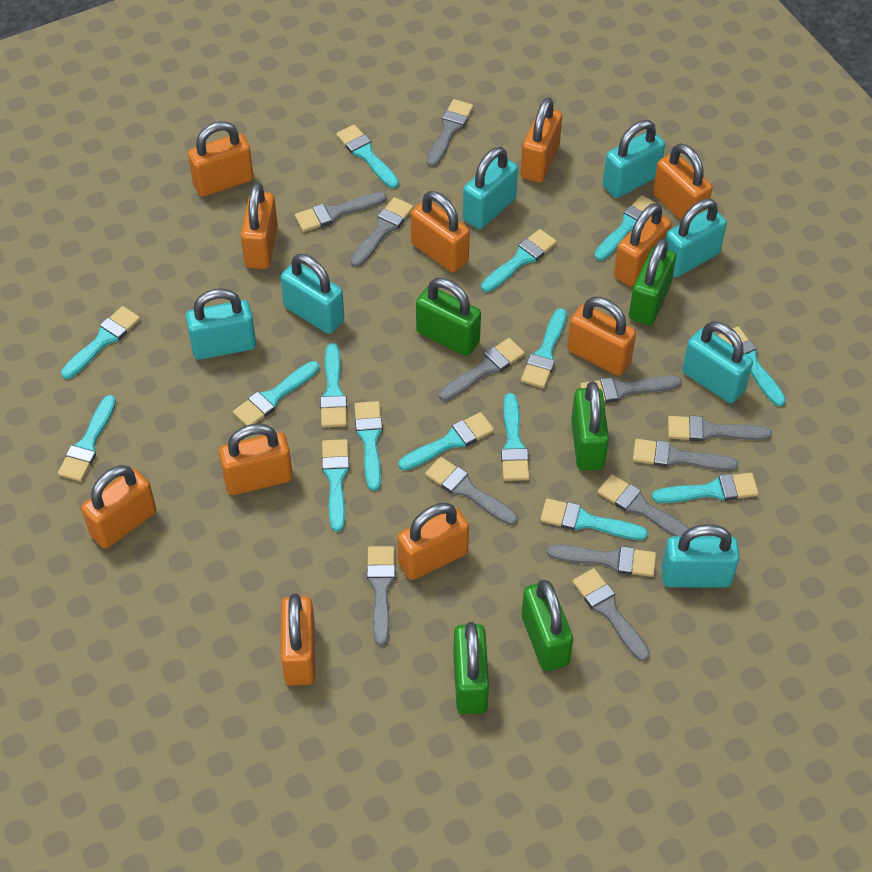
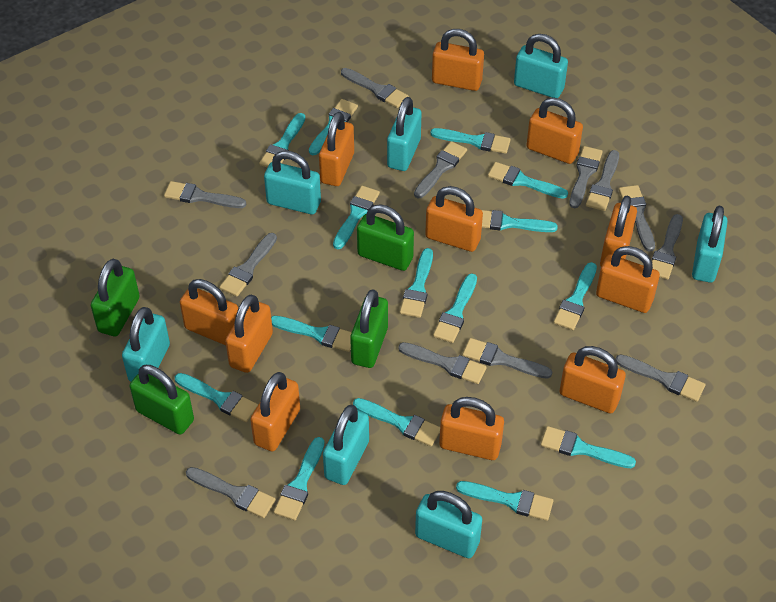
green padlock: 5 -> 4

